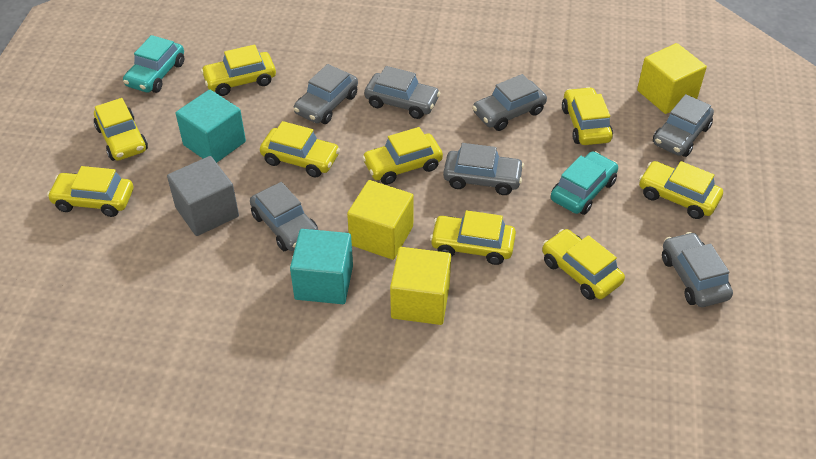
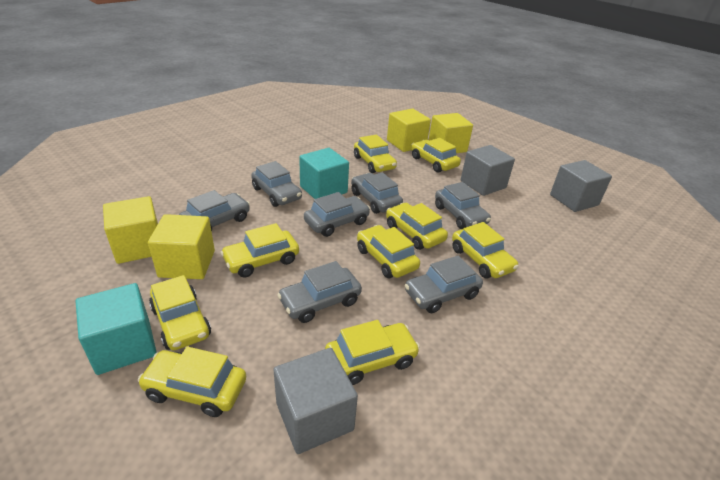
grey cube: 1 -> 3
turquoise car: 2 -> 0
yellow cube: 3 -> 4

